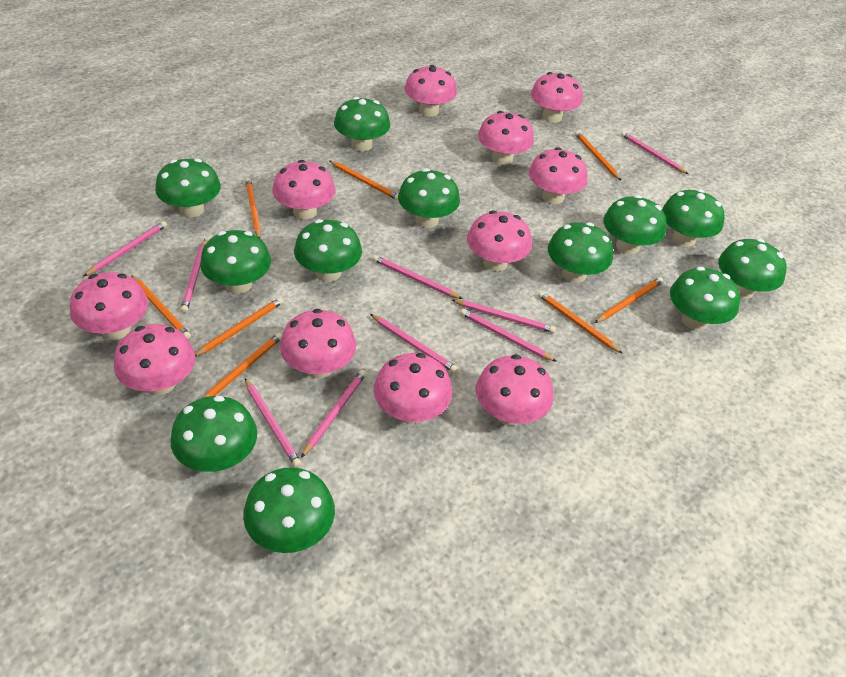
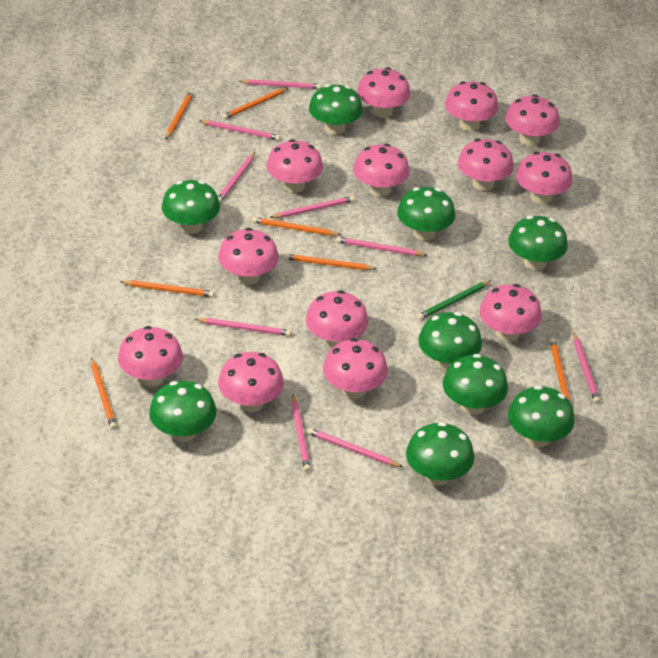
green mushroom: 12 -> 9
green pencil: 0 -> 1
orange pencil: 8 -> 7
pink mushroom: 11 -> 13

